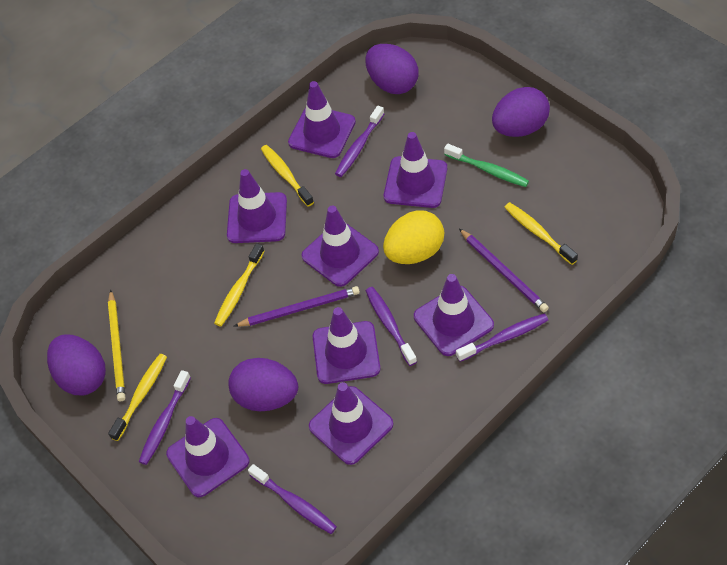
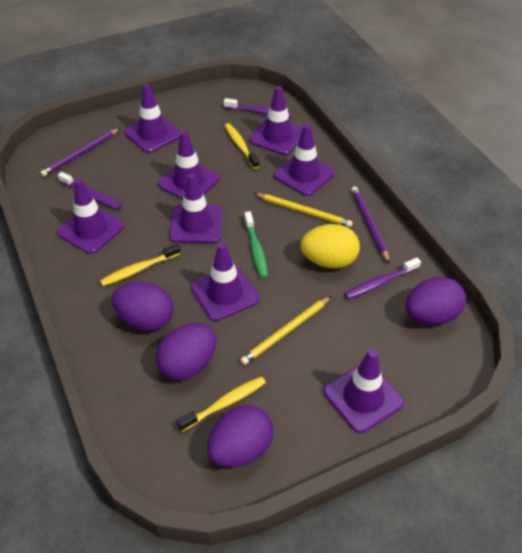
purple toothbrush: 5 -> 3
yellow pencil: 1 -> 2
yellow toothbrush: 4 -> 3

